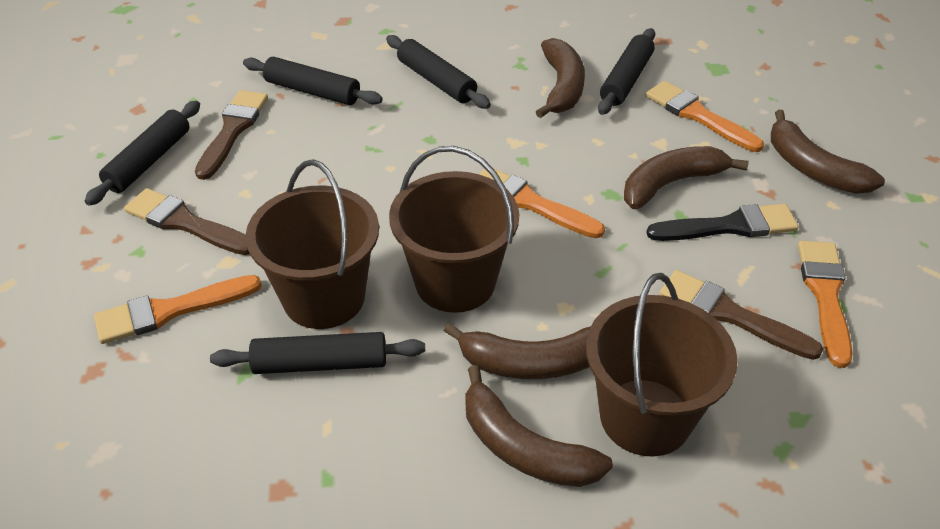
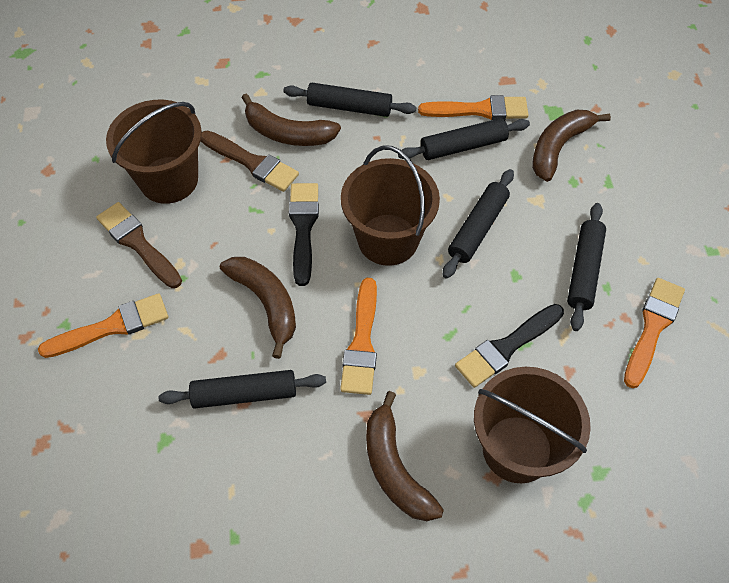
black brush: 1 -> 2
brown banana: 5 -> 4
brown brush: 3 -> 2

